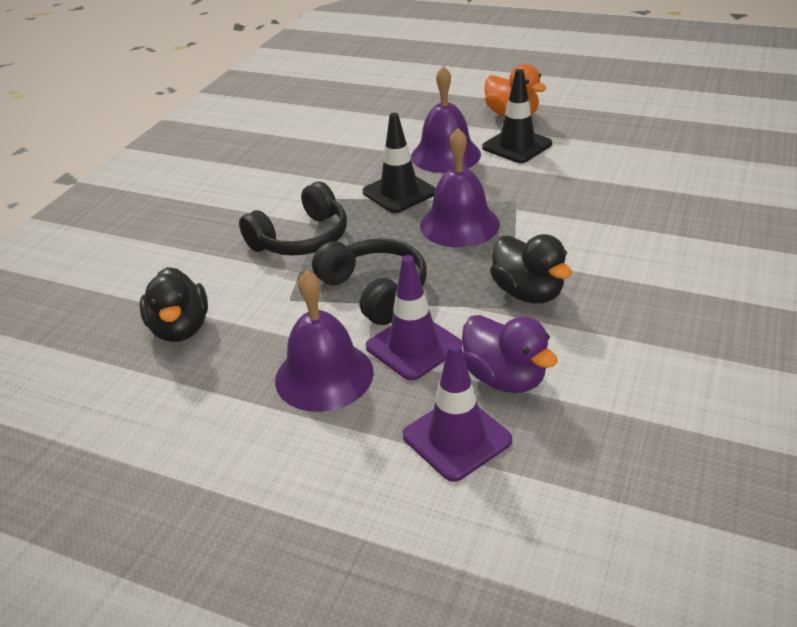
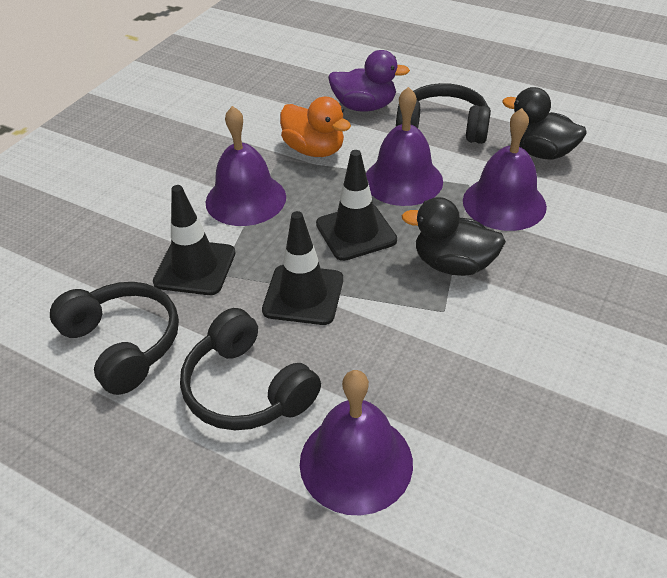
black headphones: 2 -> 3
black traffic cone: 2 -> 3
purple bell: 3 -> 4
purple traffic cone: 2 -> 0

